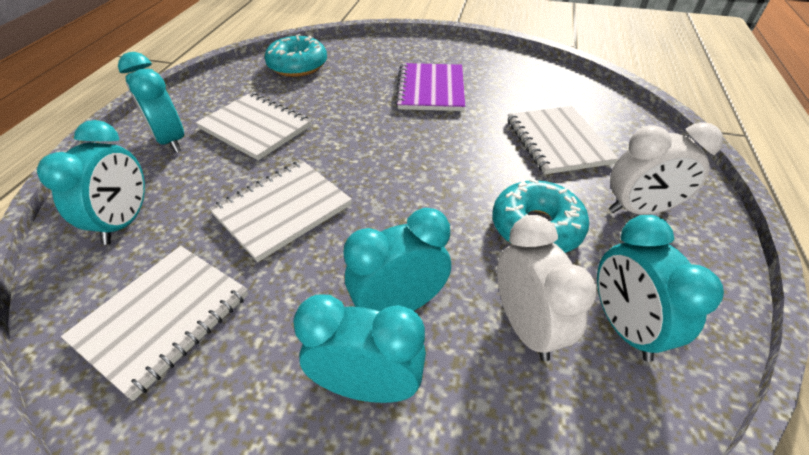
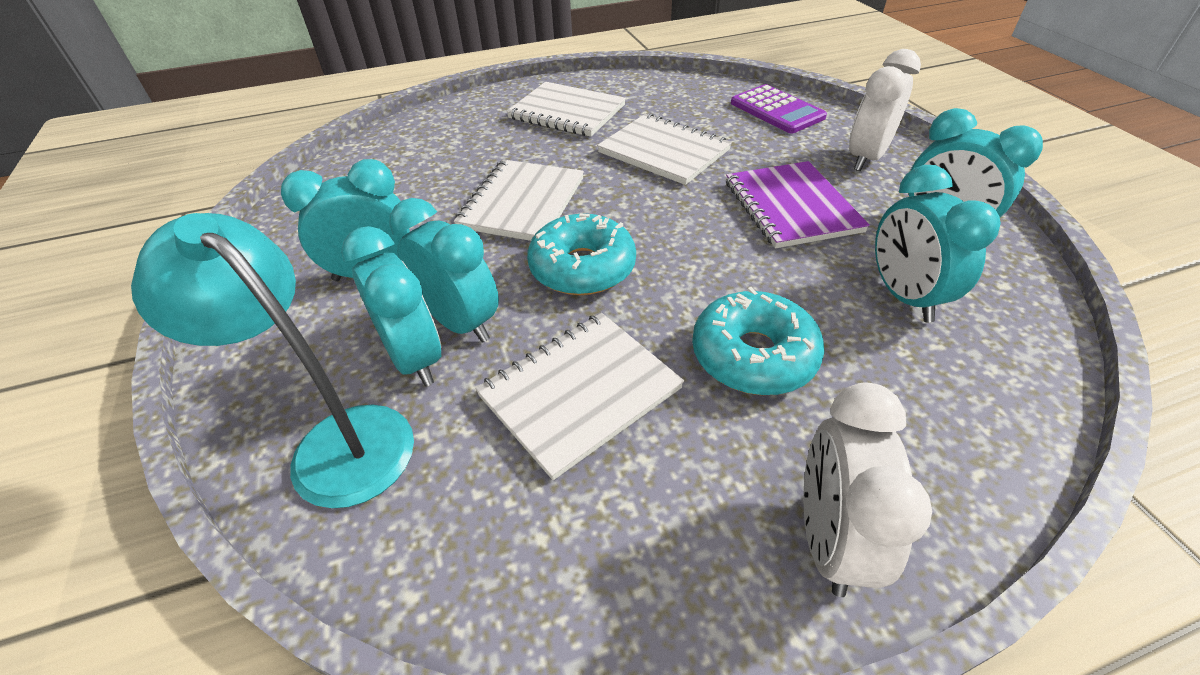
purple calculator: 0 -> 1
turquoise lamp: 0 -> 1

